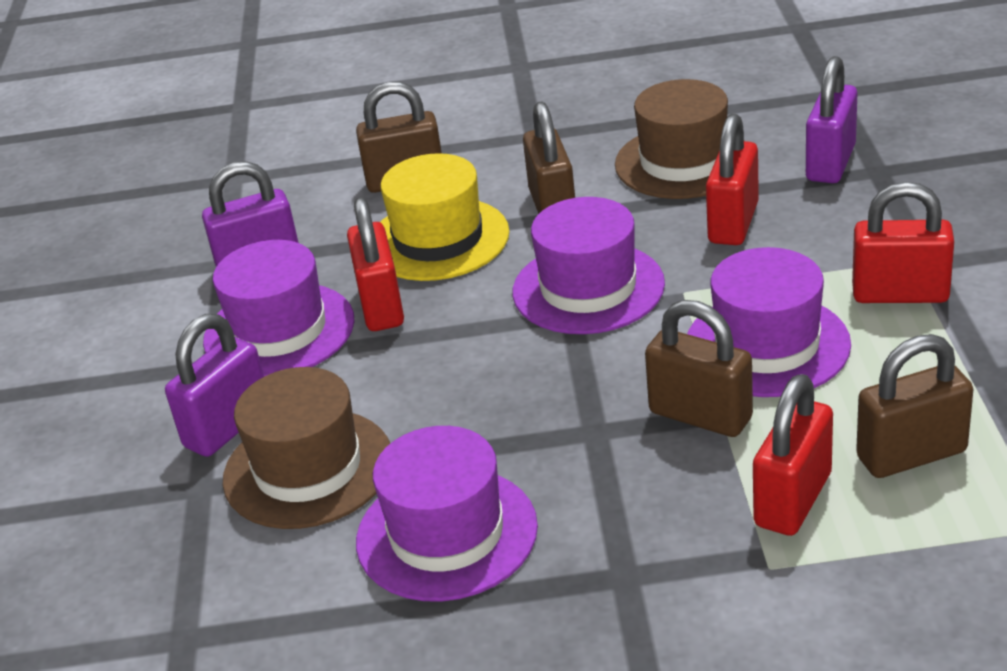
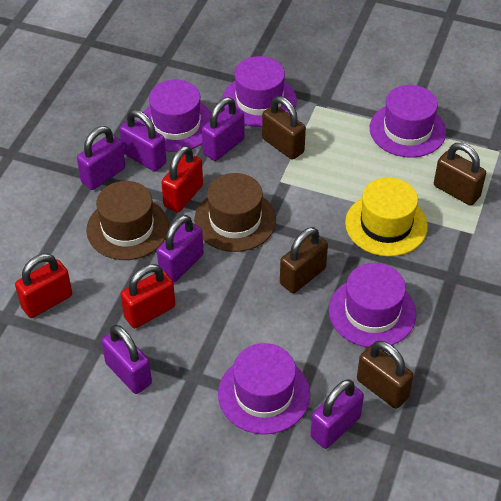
purple hat: 4 -> 5
purple padlock: 3 -> 6
red padlock: 4 -> 3

